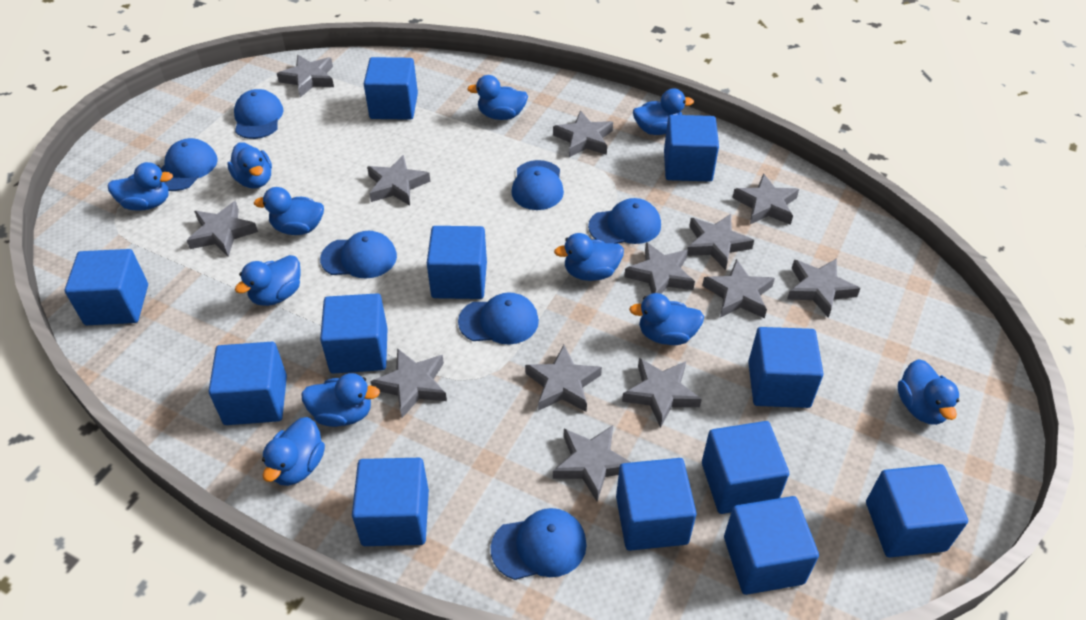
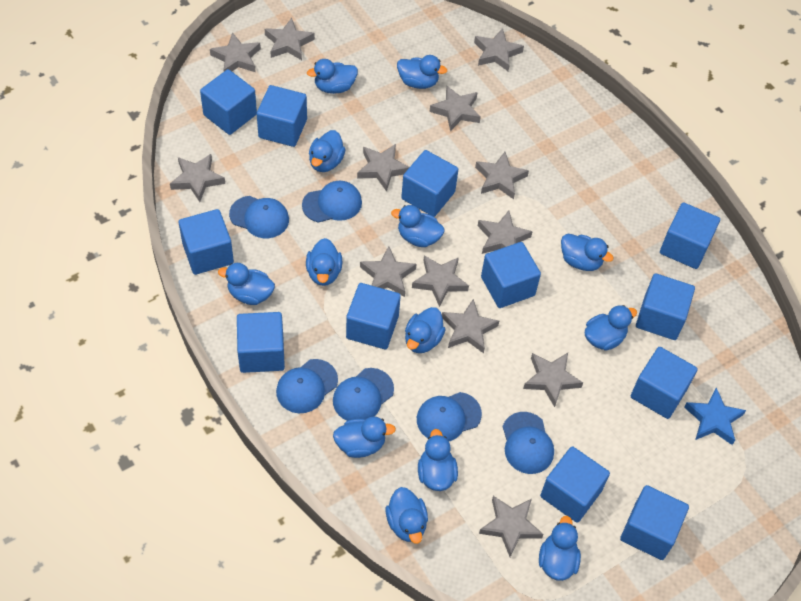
blue cap: 7 -> 6
blue duck: 11 -> 13
blue star: 0 -> 1

